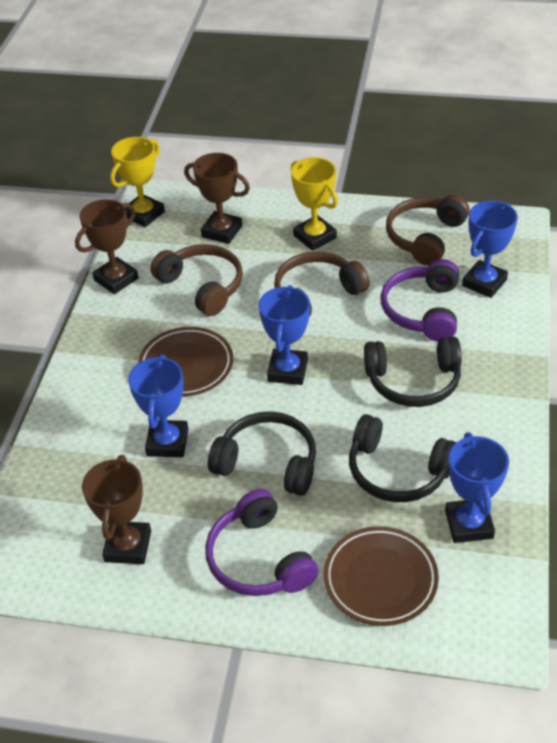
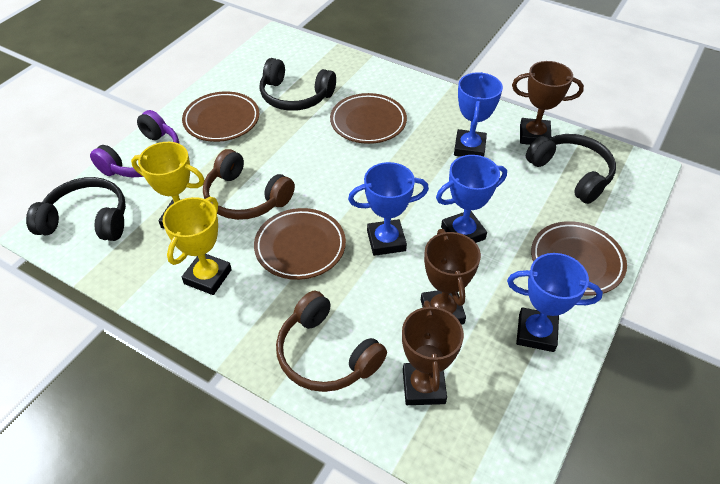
brown headphones: 3 -> 2
brown plate: 2 -> 4
purple headphones: 2 -> 1

